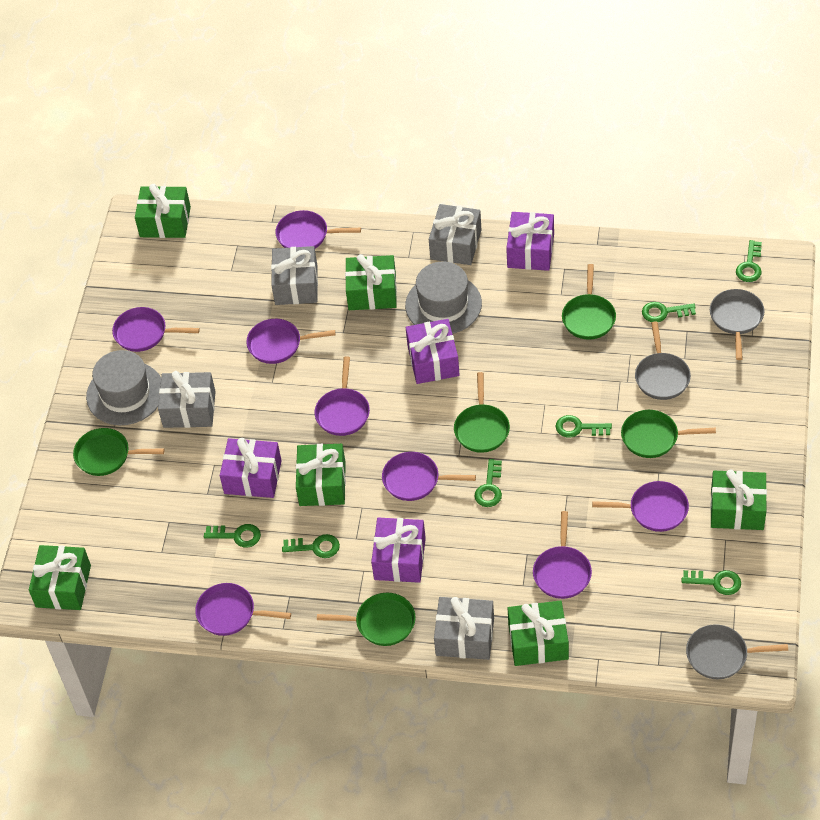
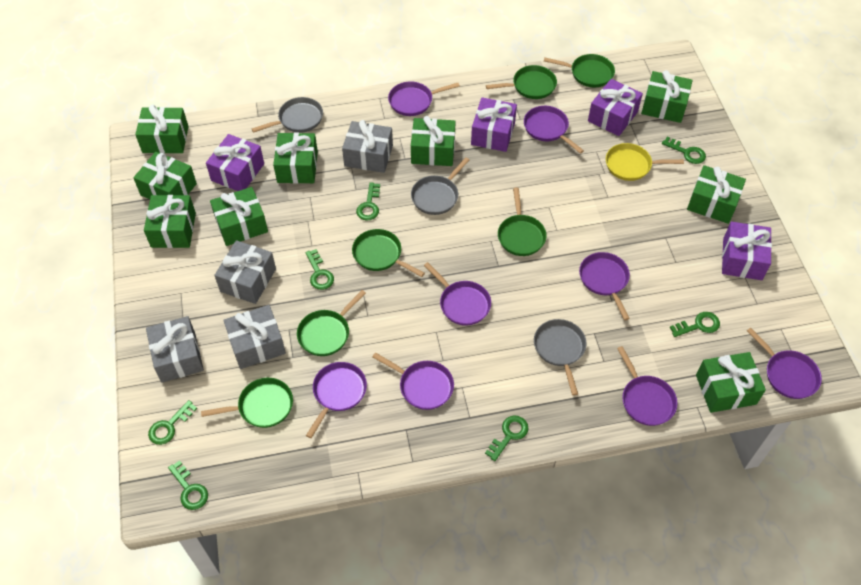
green gift: 6 -> 9
green pan: 5 -> 6
grey hat: 2 -> 0
yellow pan: 0 -> 1

